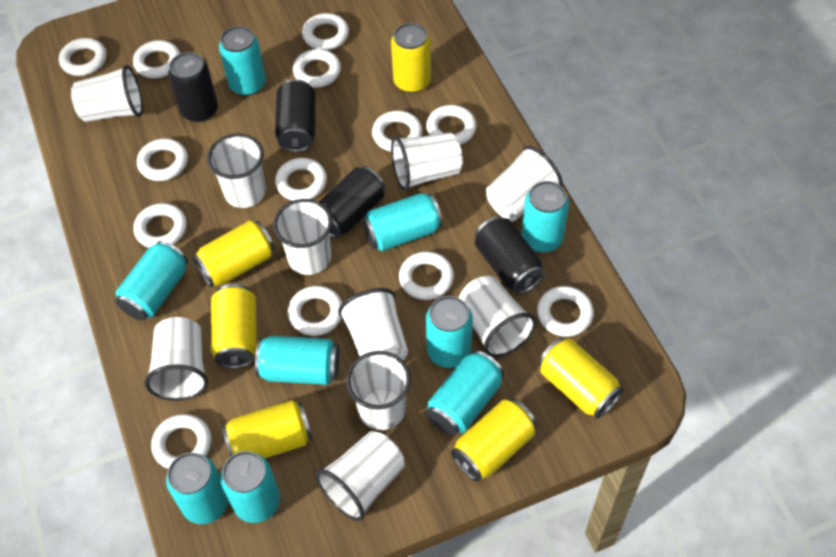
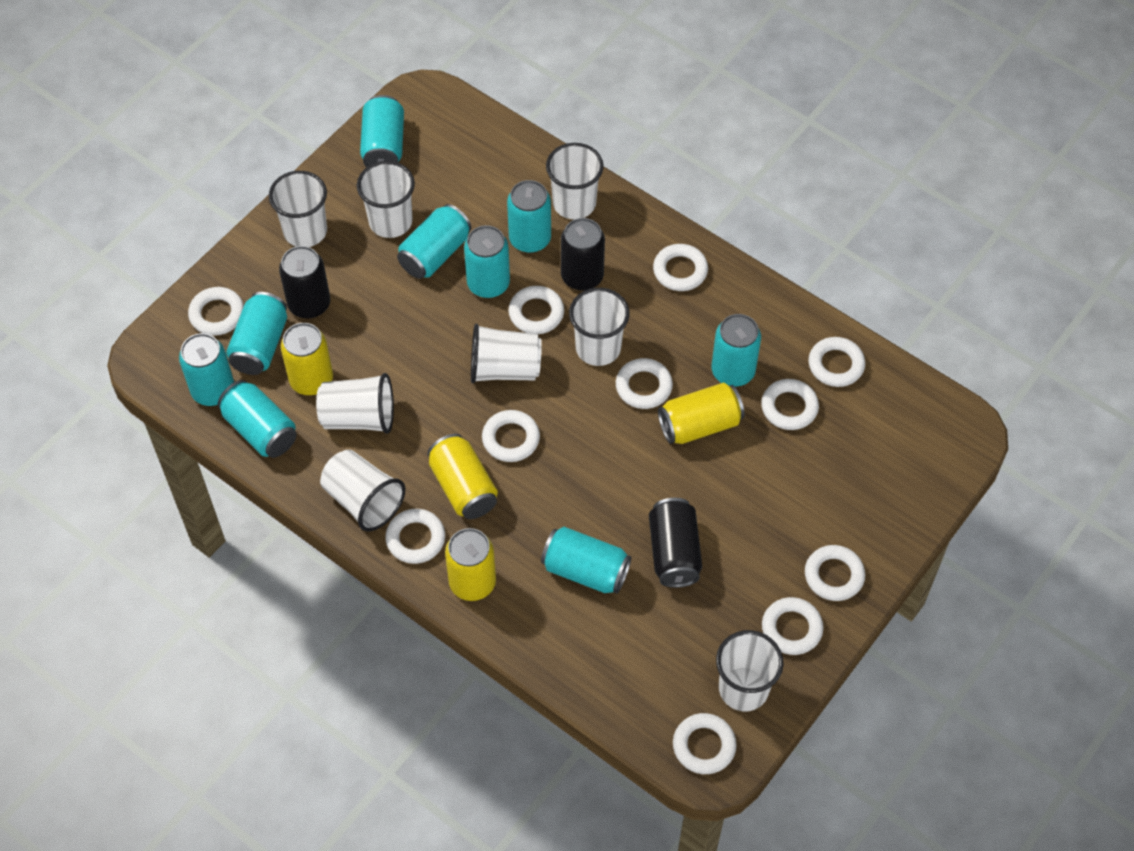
black can: 4 -> 3
white cup: 10 -> 8
white ring: 13 -> 11
yellow can: 6 -> 4

